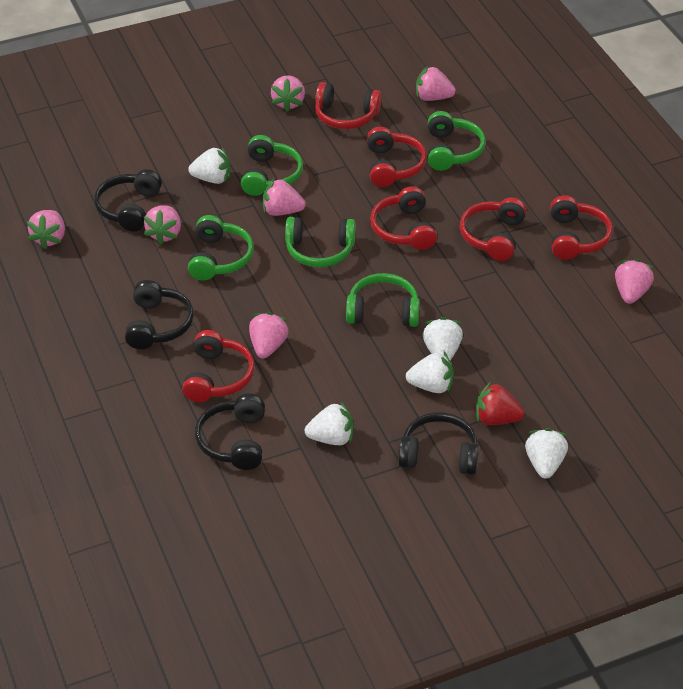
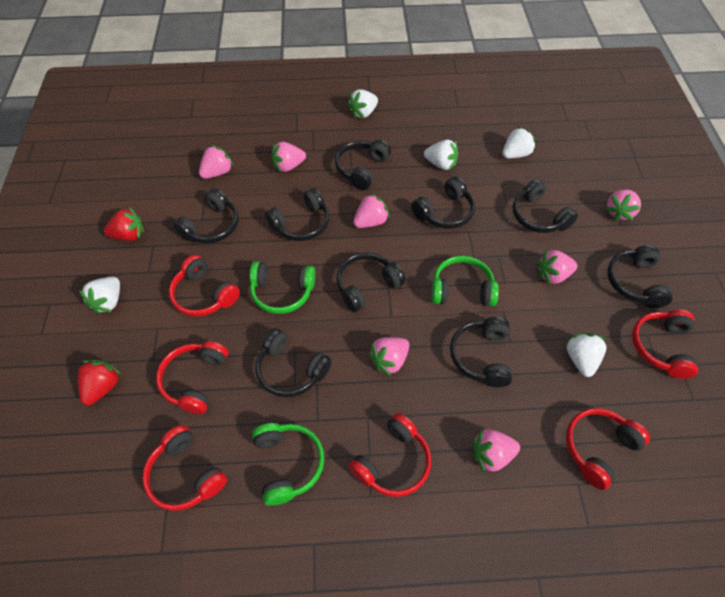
black headphones: 4 -> 9
green headphones: 5 -> 3
red strawberry: 1 -> 2

